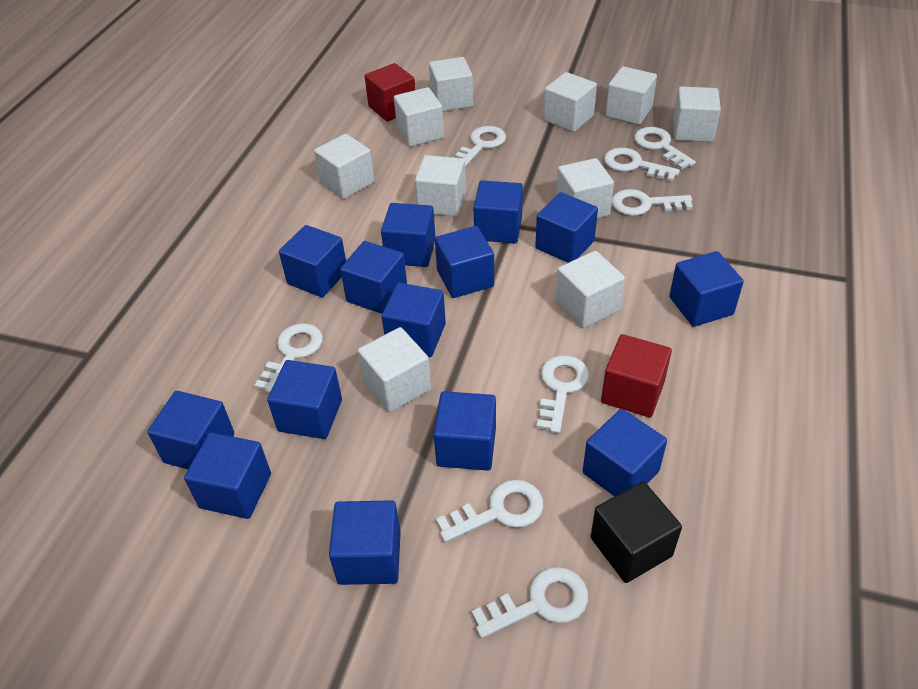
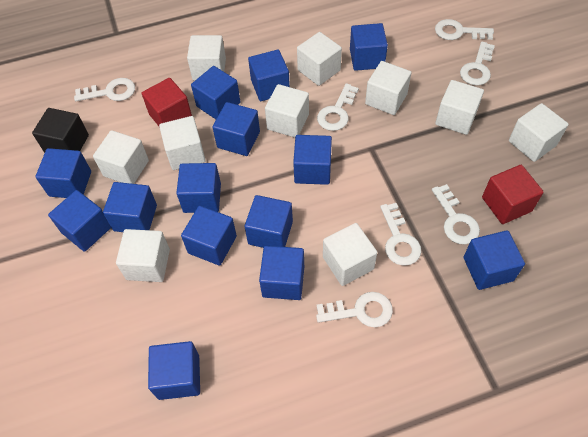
white key: 8 -> 7

